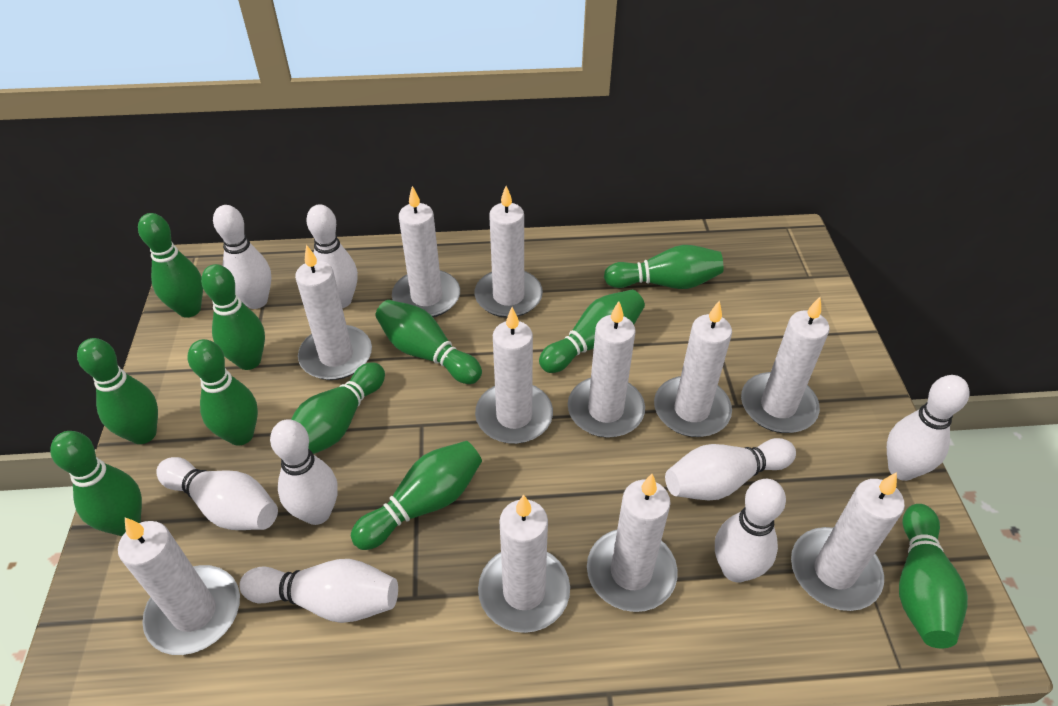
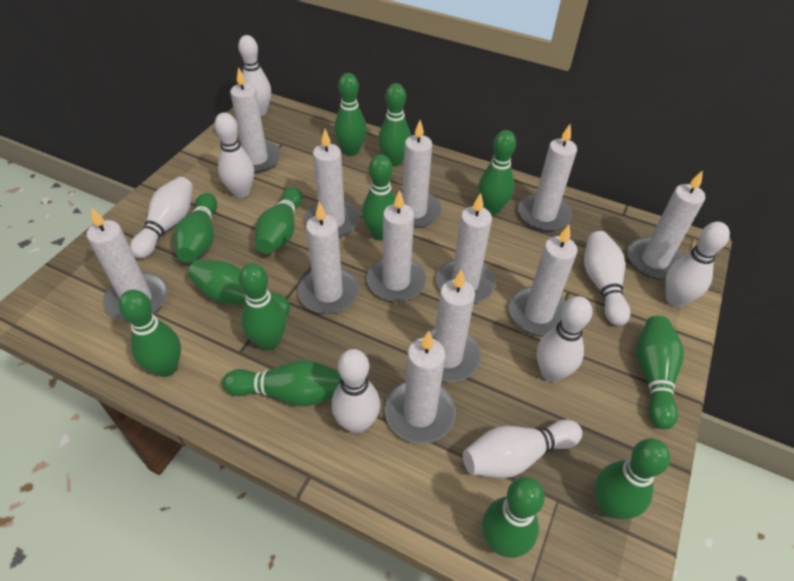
green bowling pin: 11 -> 13
white candle: 11 -> 12

